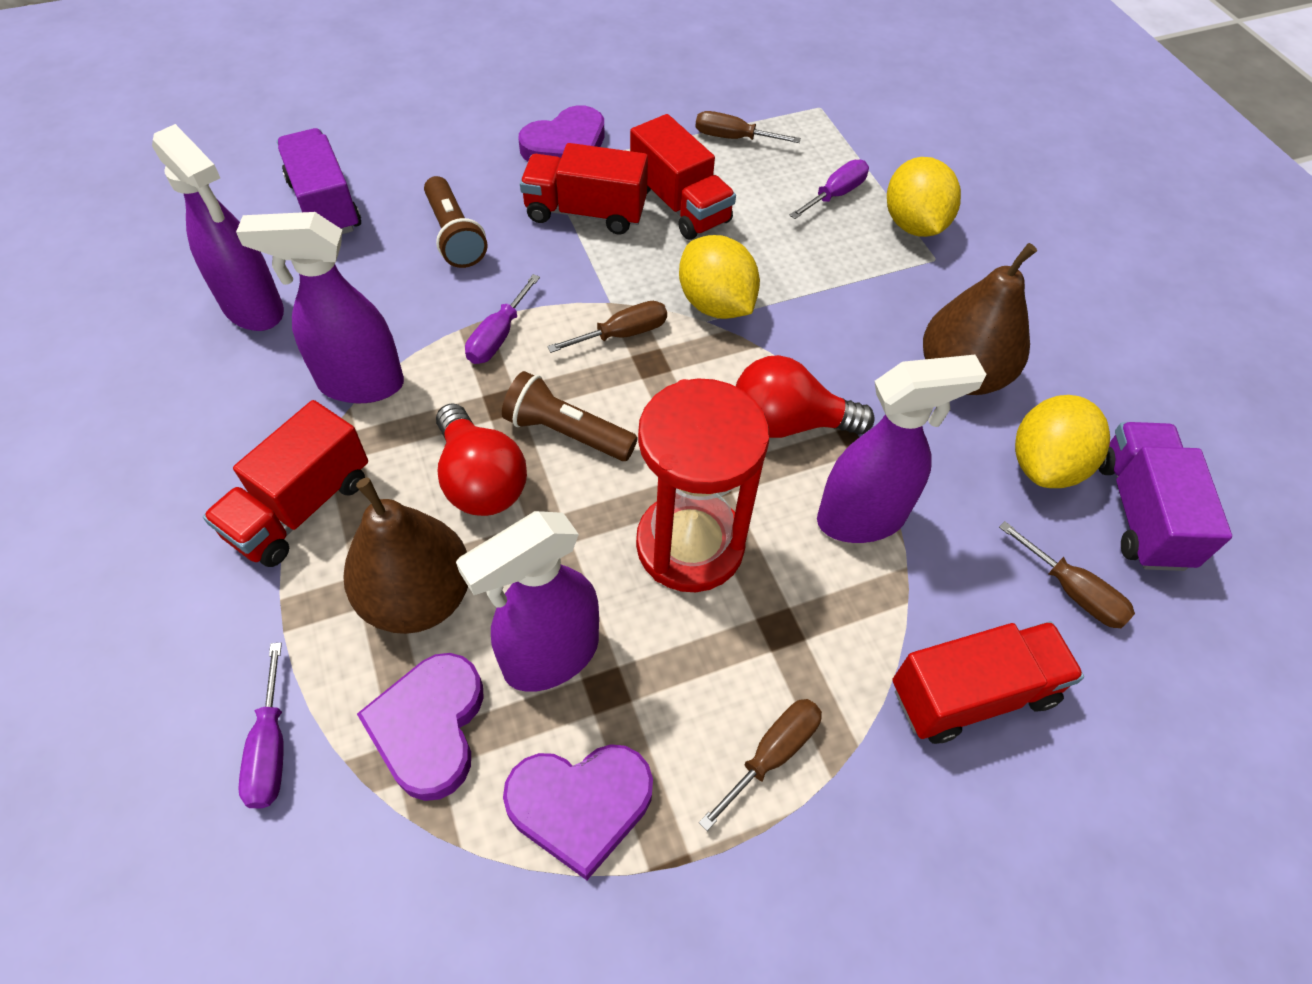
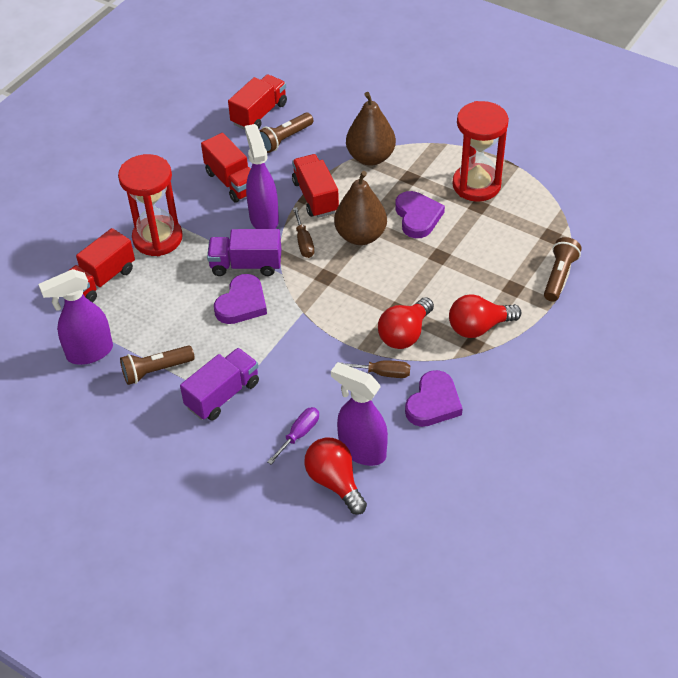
brown flashlight: 2 -> 3
brown screwdriver: 4 -> 2
purple screwdriver: 3 -> 1
purple spray bottle: 4 -> 3
red hourglass: 1 -> 2
red light bulb: 2 -> 3
yellow lemon: 3 -> 0

